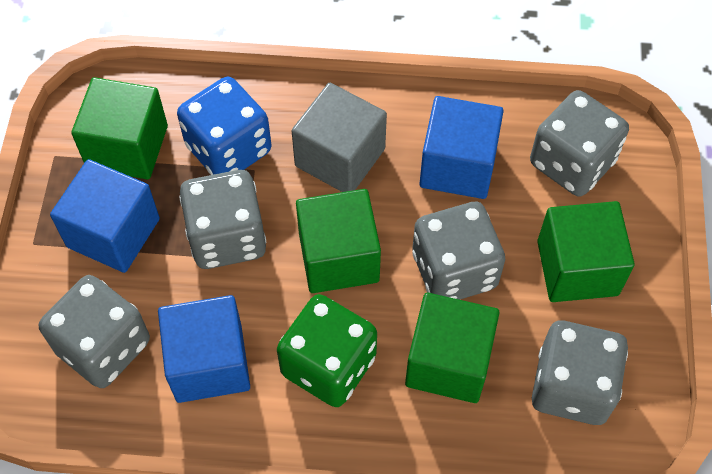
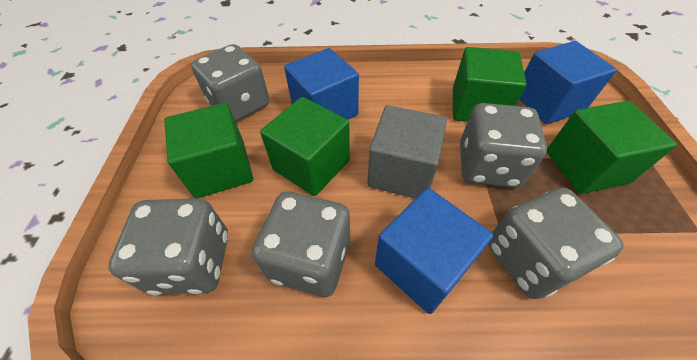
blue dice: 1 -> 0
green dice: 1 -> 0

